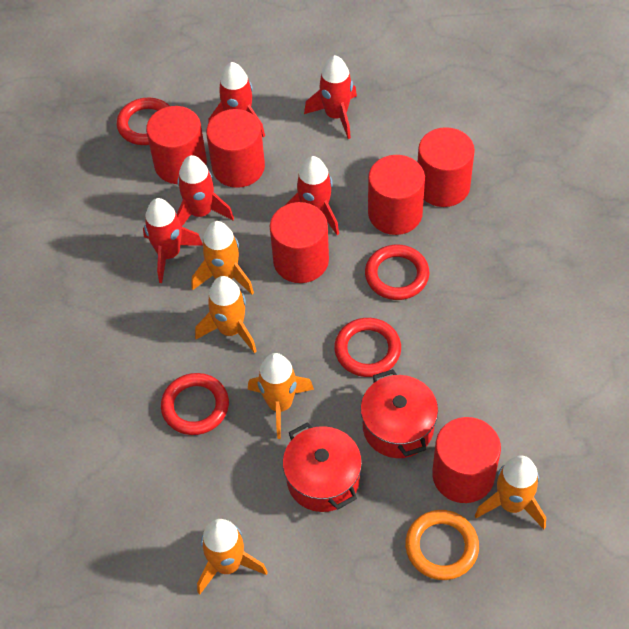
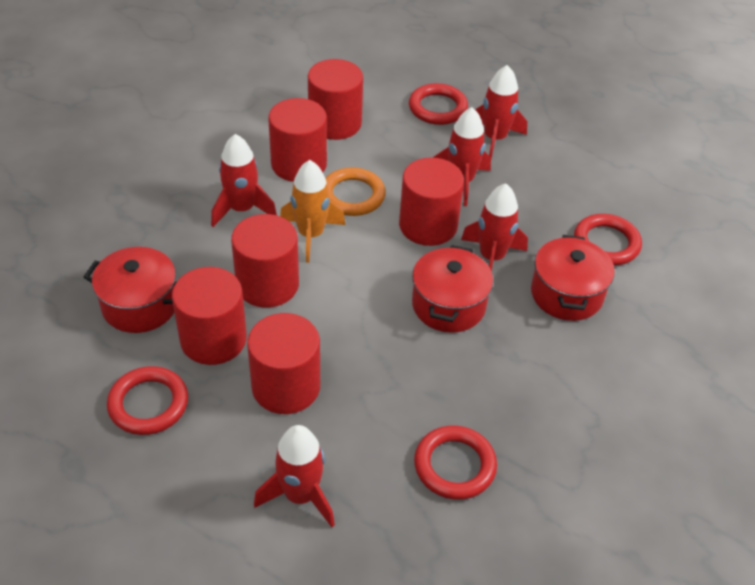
orange rocket: 5 -> 1
red pot: 2 -> 3

